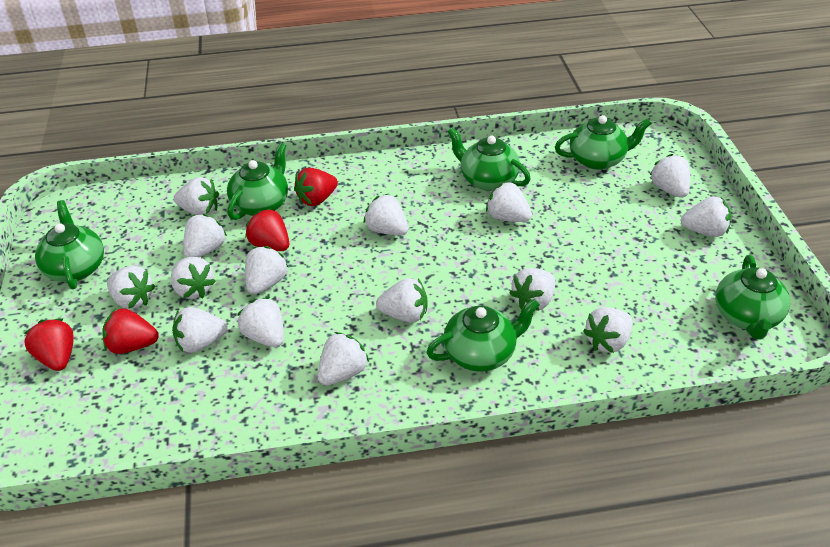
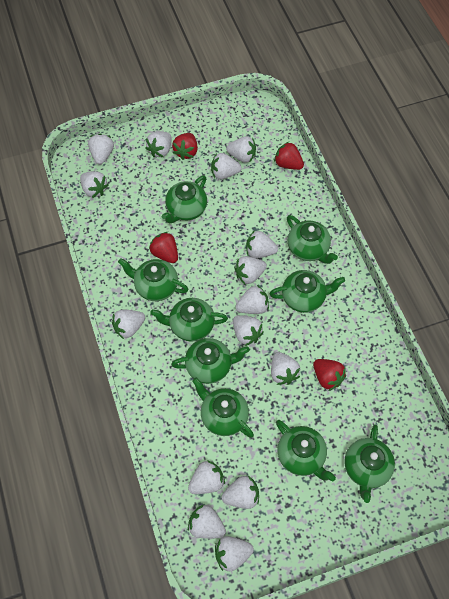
green teapot: 6 -> 9

